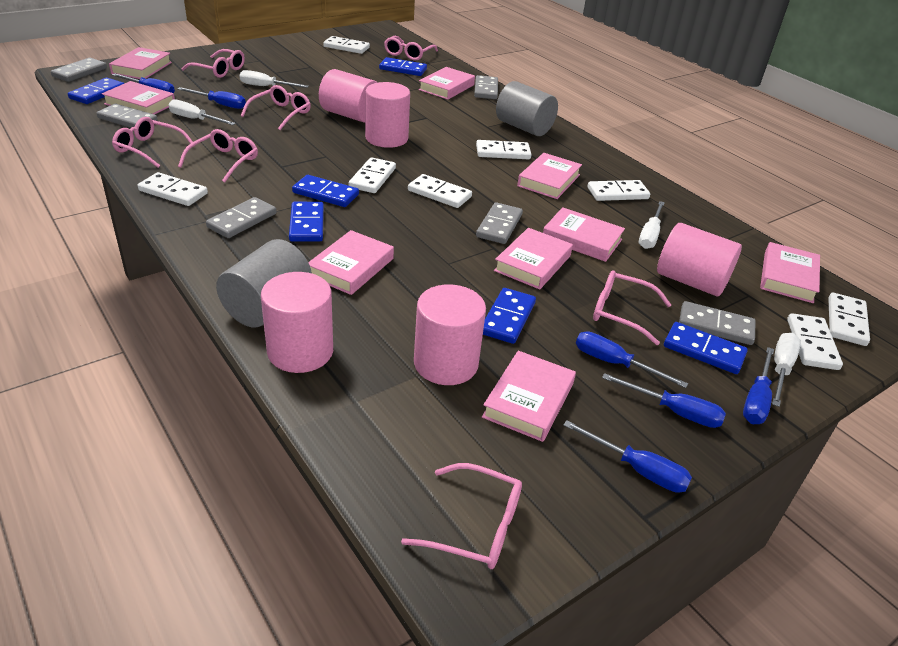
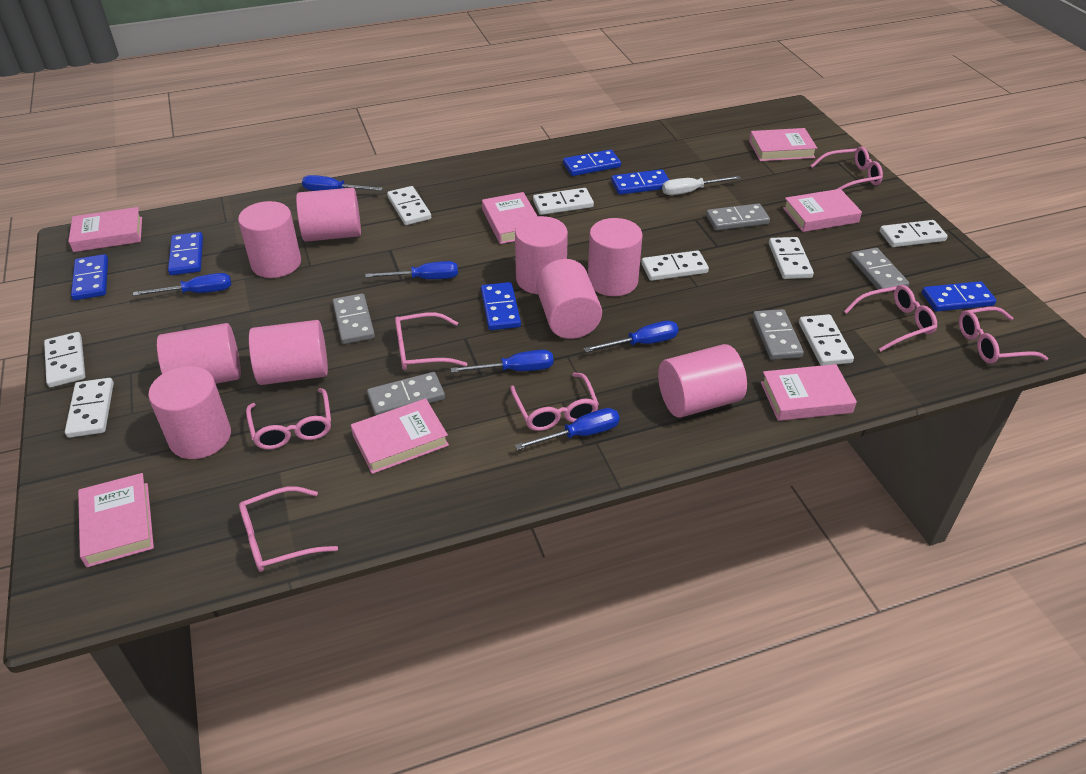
grey cylinder: 2 -> 0
grey domino: 6 -> 5
pink book: 9 -> 7
pink cylinder: 5 -> 9
white screwdriver: 4 -> 1

